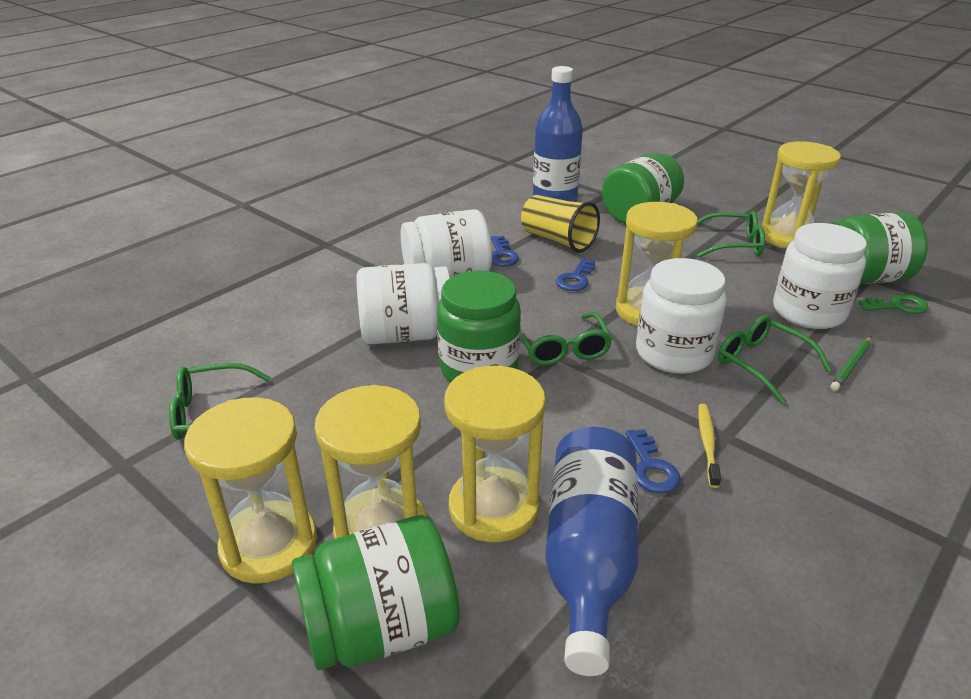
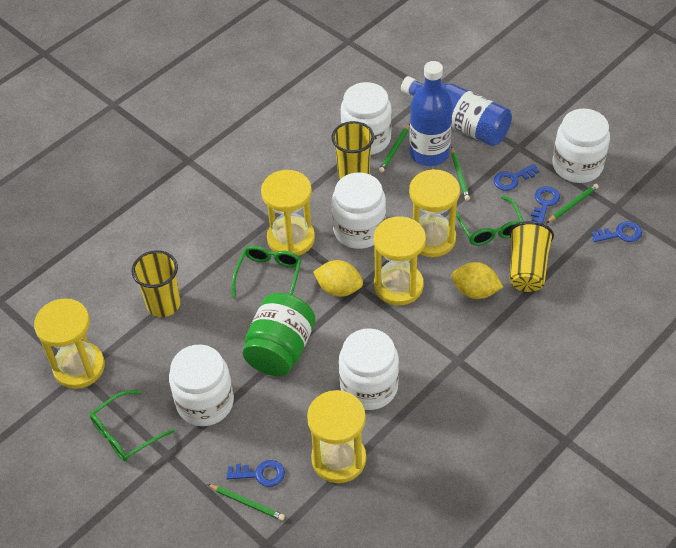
blue key: 3 -> 4
green glasses: 4 -> 3
green jar: 4 -> 1
green key: 1 -> 0
green pencil: 1 -> 4
white jar: 4 -> 5
yellow cup: 1 -> 3
yellow lemon: 0 -> 2
yellow toothbrush: 1 -> 0

